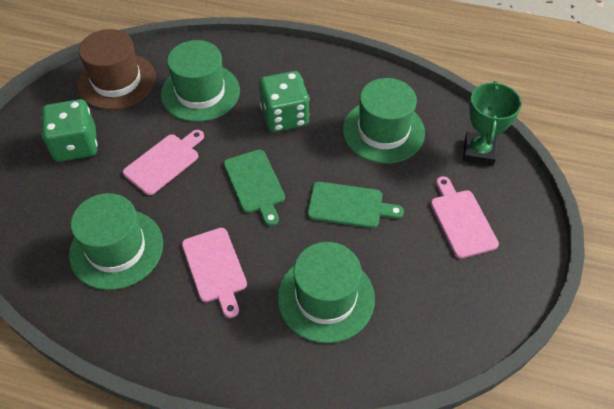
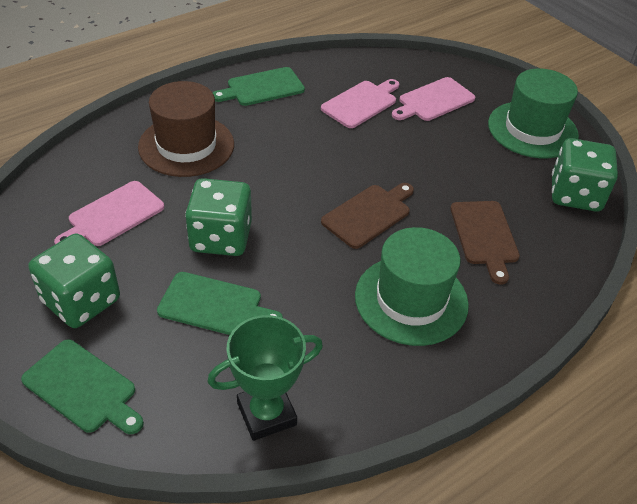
brown cutting board: 0 -> 2
green cutting board: 2 -> 3
green dice: 2 -> 3
green hat: 4 -> 2

